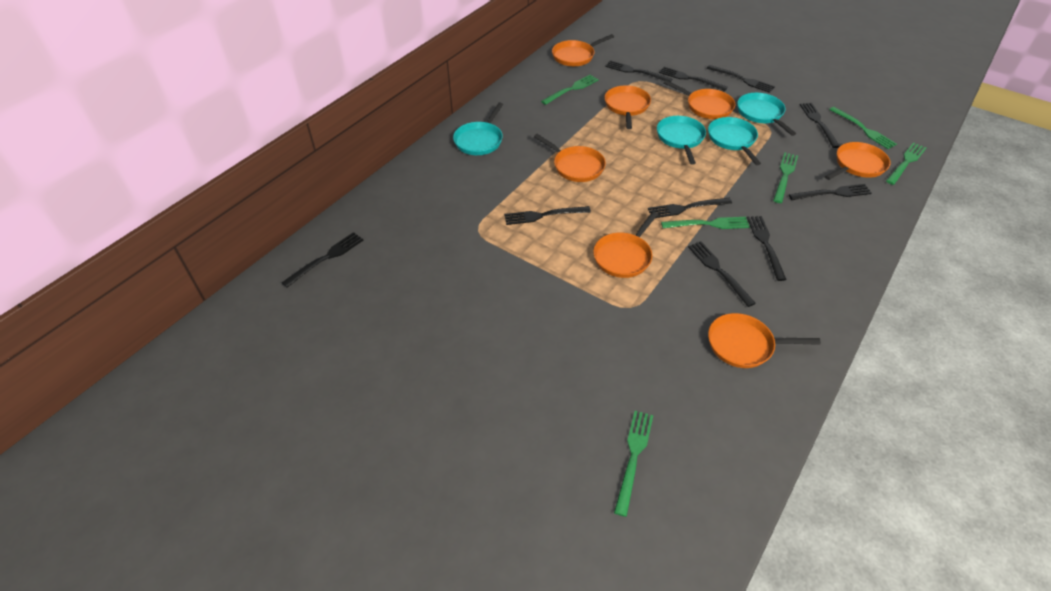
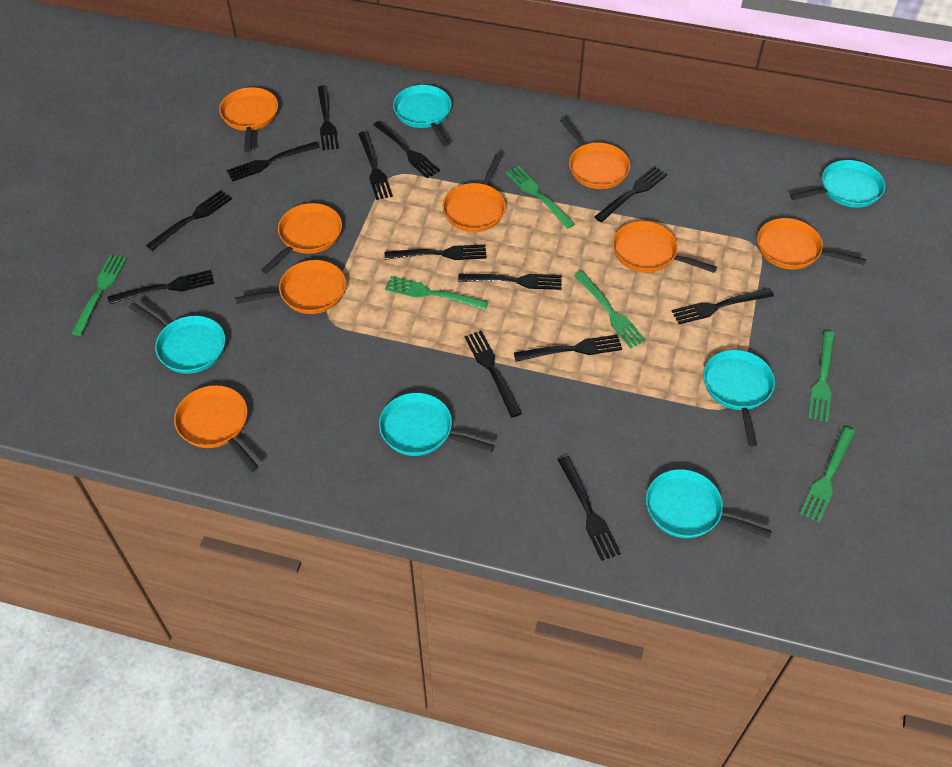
black fork: 10 -> 13
orange pan: 7 -> 8
turquoise pan: 4 -> 6

